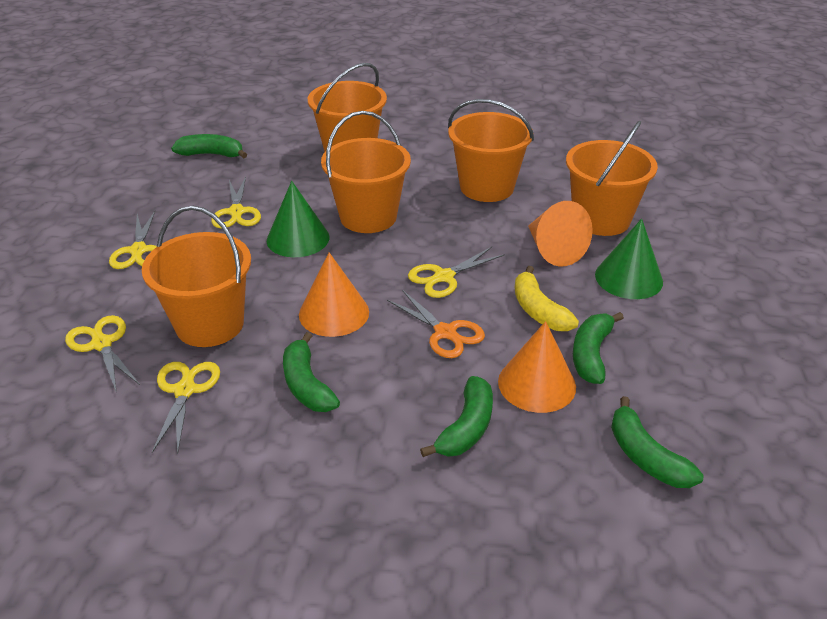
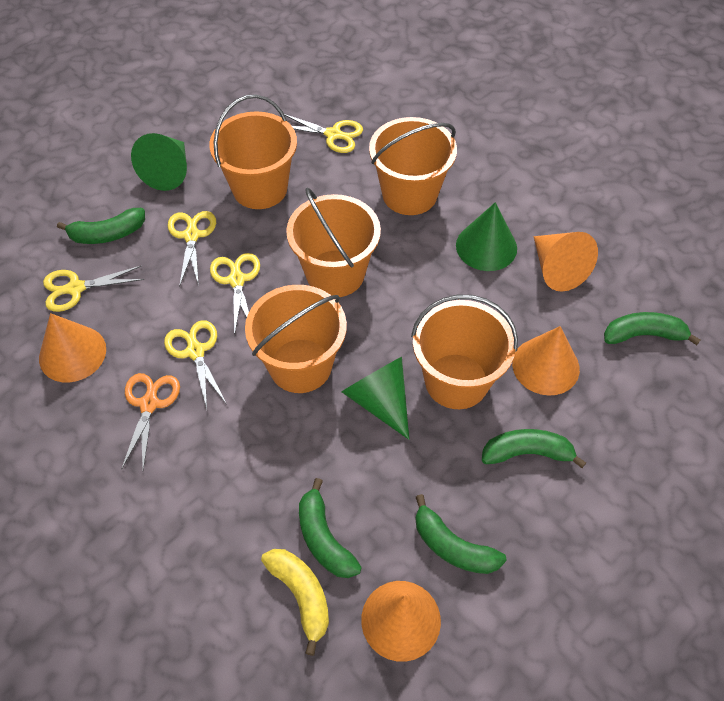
green cone: 2 -> 3
orange cone: 3 -> 4

